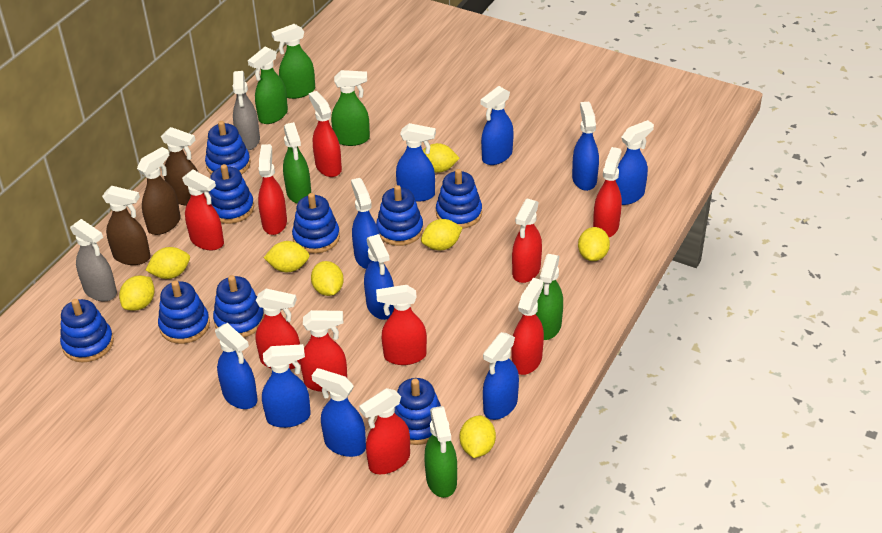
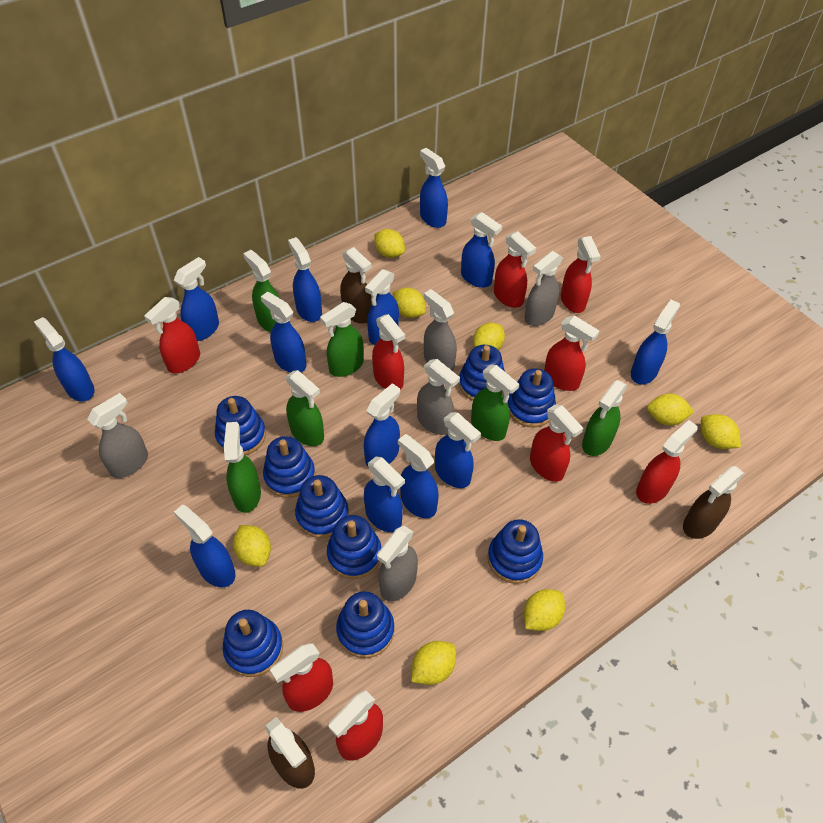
blue spray bottle: 10 -> 13
grey spray bottle: 2 -> 5
red spray bottle: 10 -> 9

